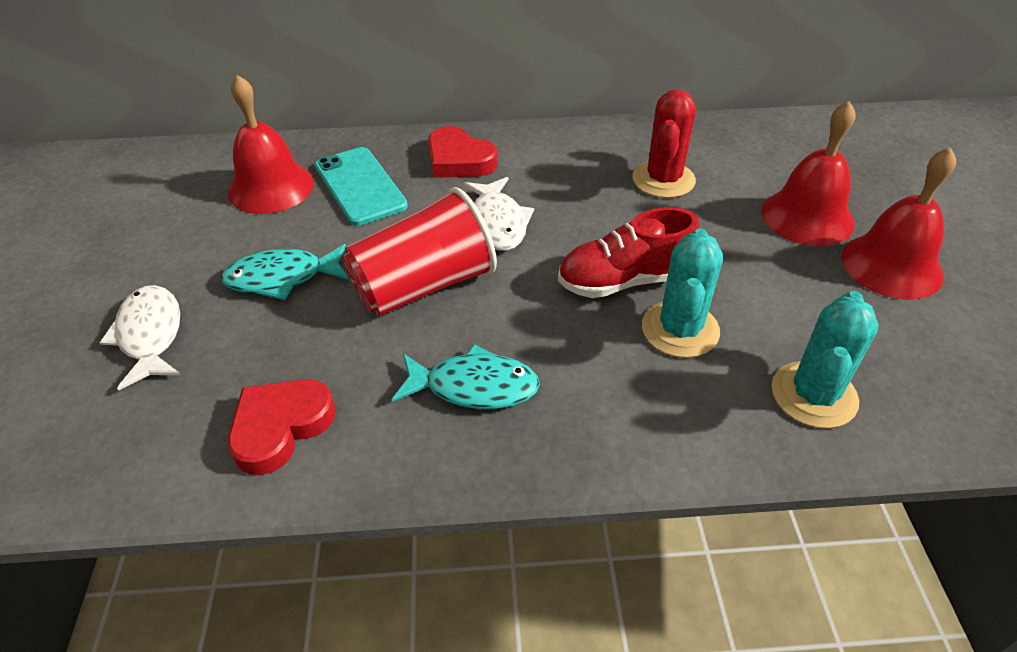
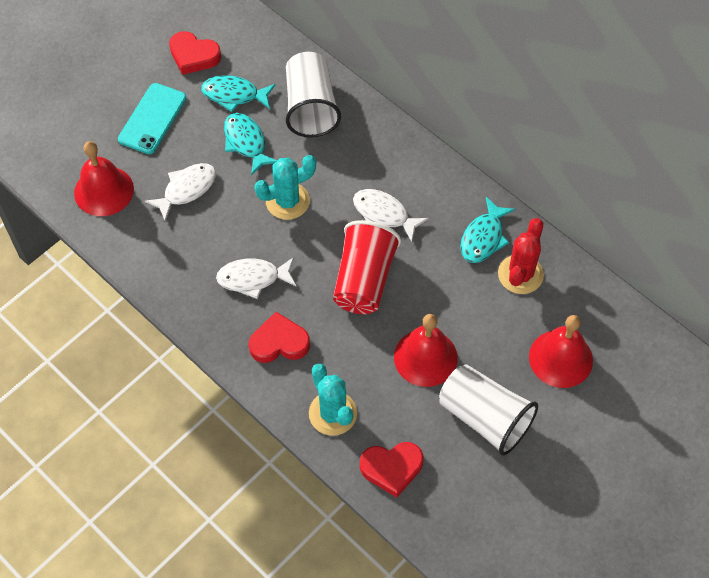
red heart: 2 -> 3
red shoe: 1 -> 0
turquoise fish: 2 -> 3
white cup: 0 -> 2
white fish: 2 -> 3

